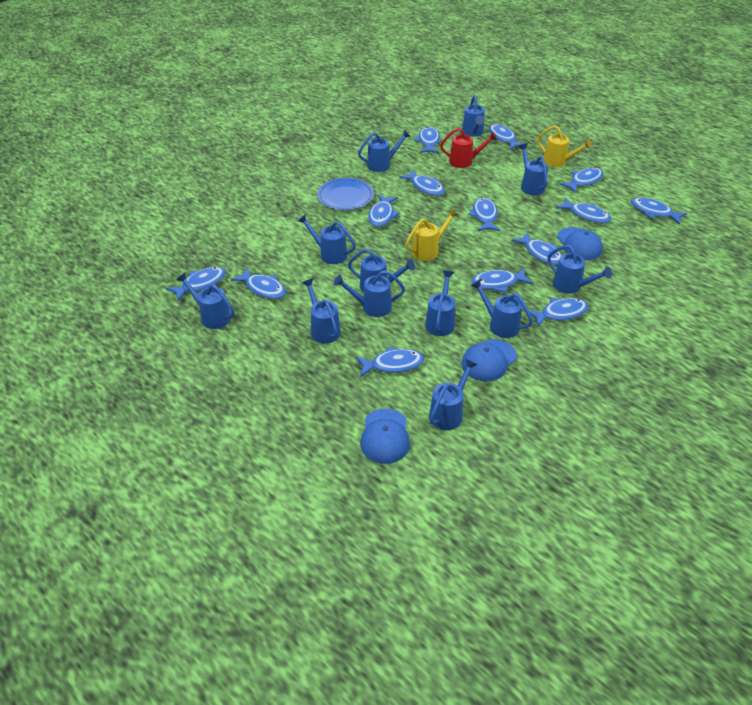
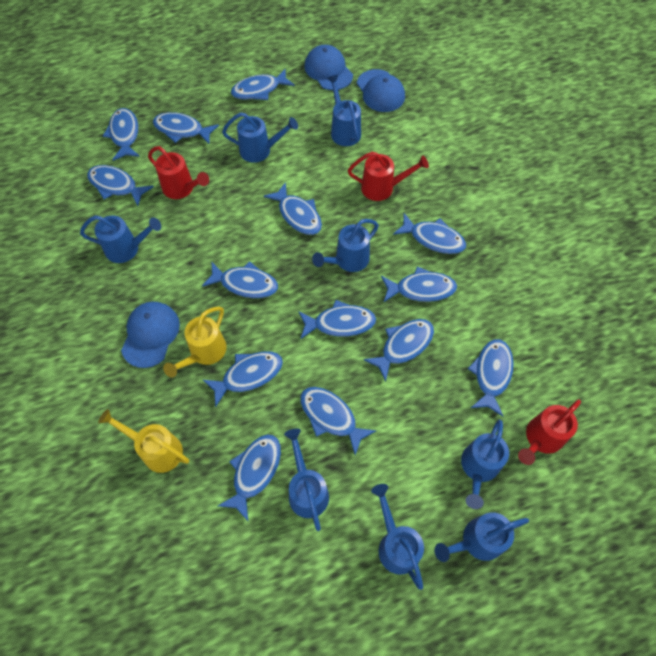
blue plate: 1 -> 0
blue watering can: 12 -> 8
red watering can: 1 -> 3

